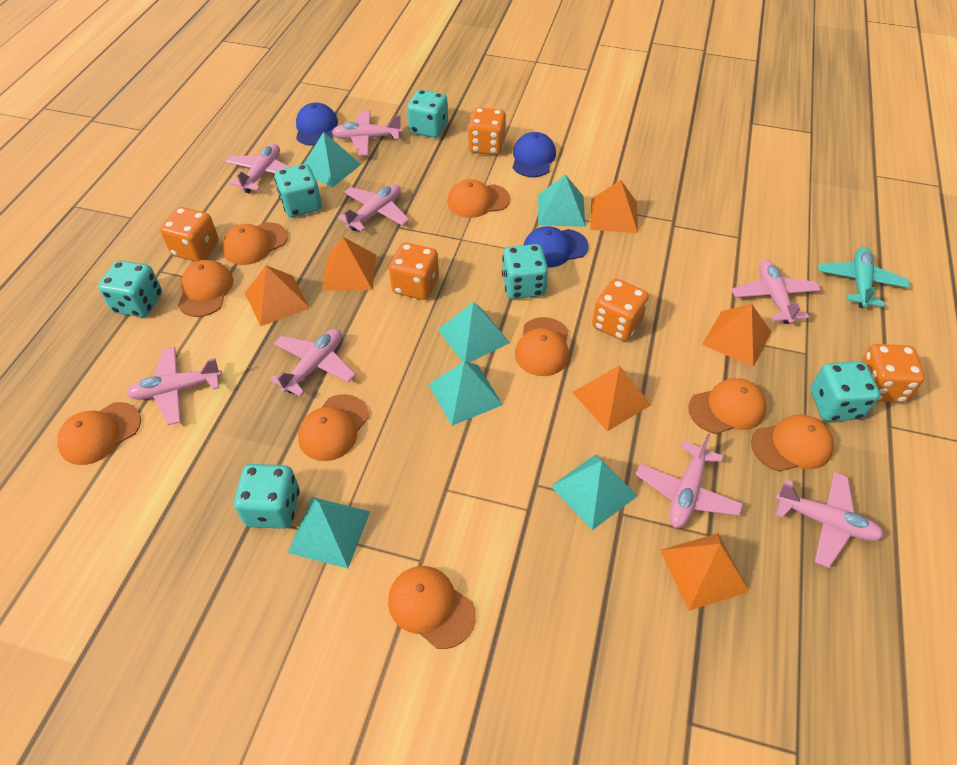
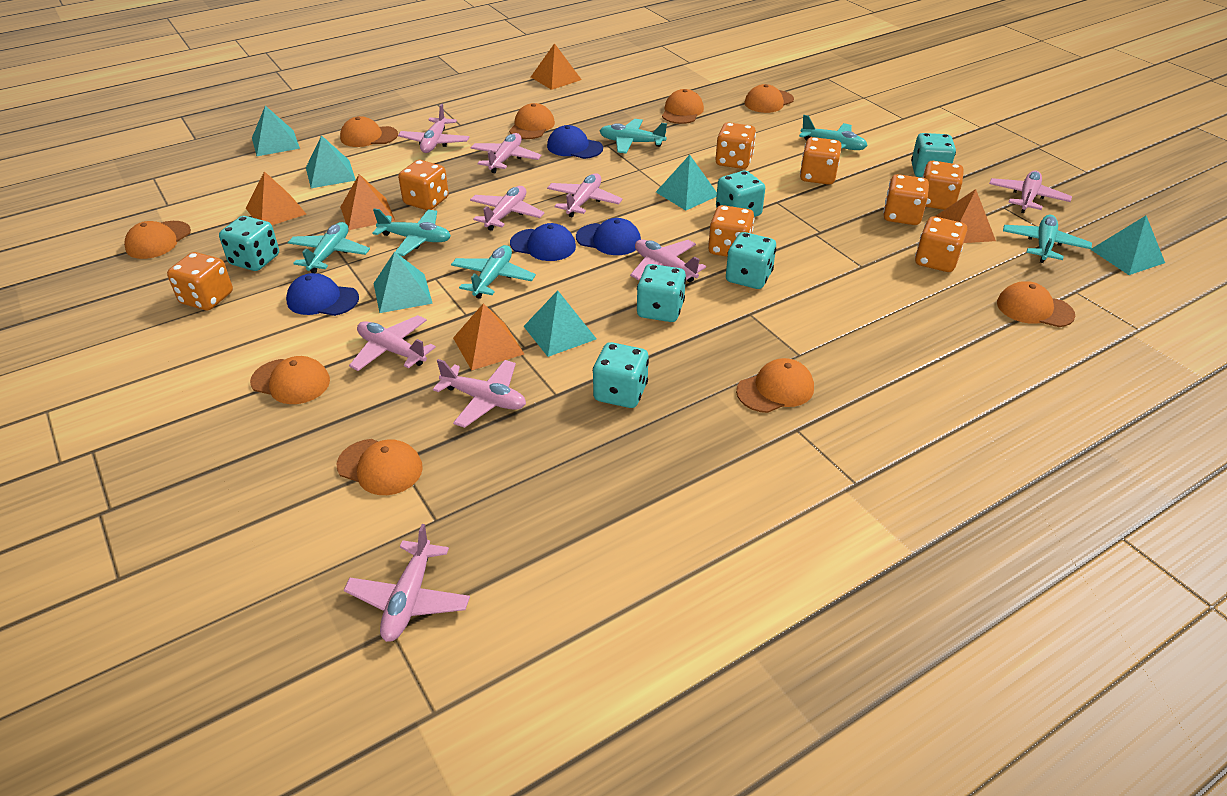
blue cap: 3 -> 4
orange dice: 5 -> 8
orange pyramid: 6 -> 5
pink plane: 8 -> 9
turquoise plane: 1 -> 6

